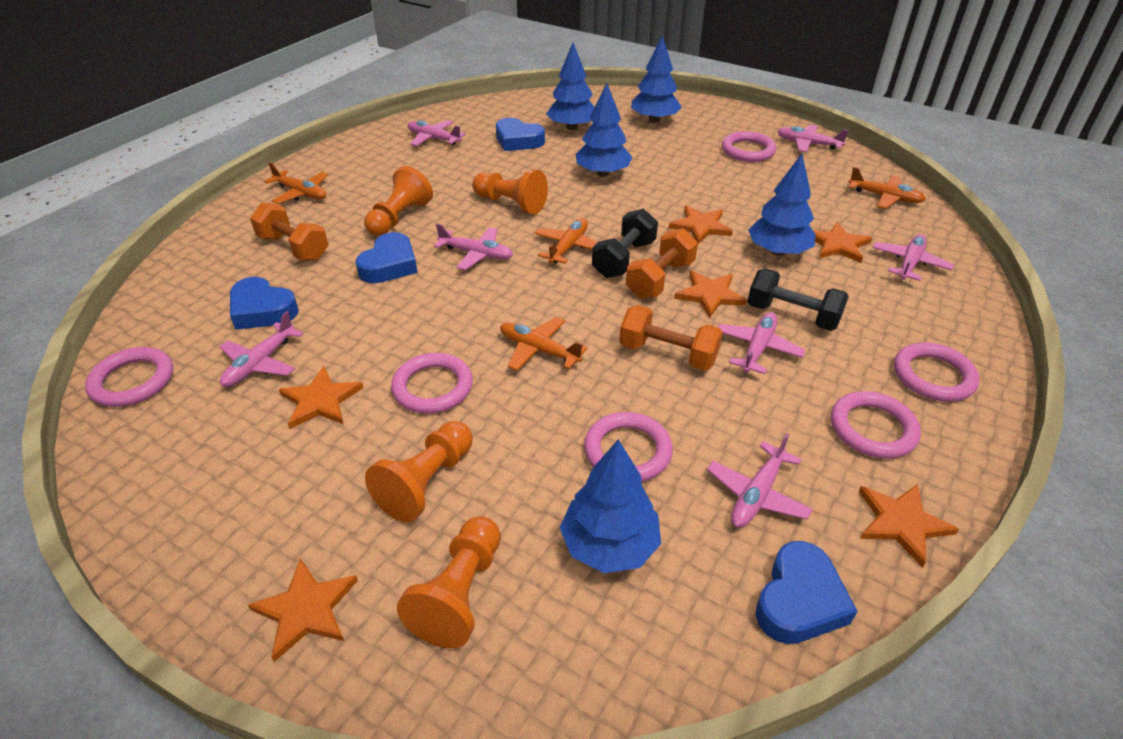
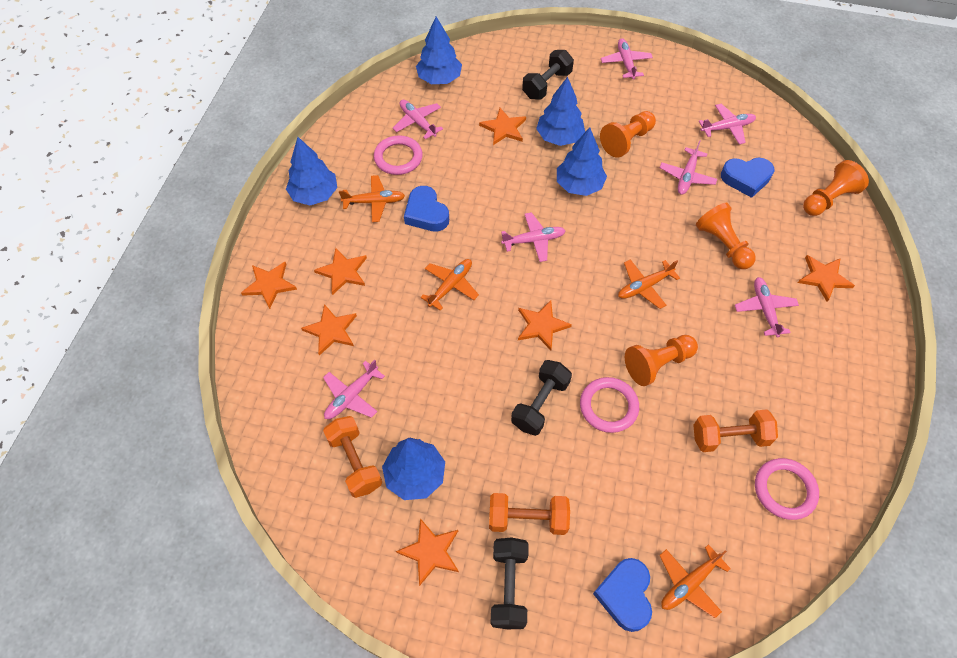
black dumbbell: 2 -> 3
blue heart: 4 -> 3
orange star: 6 -> 7
pink ring: 6 -> 3

